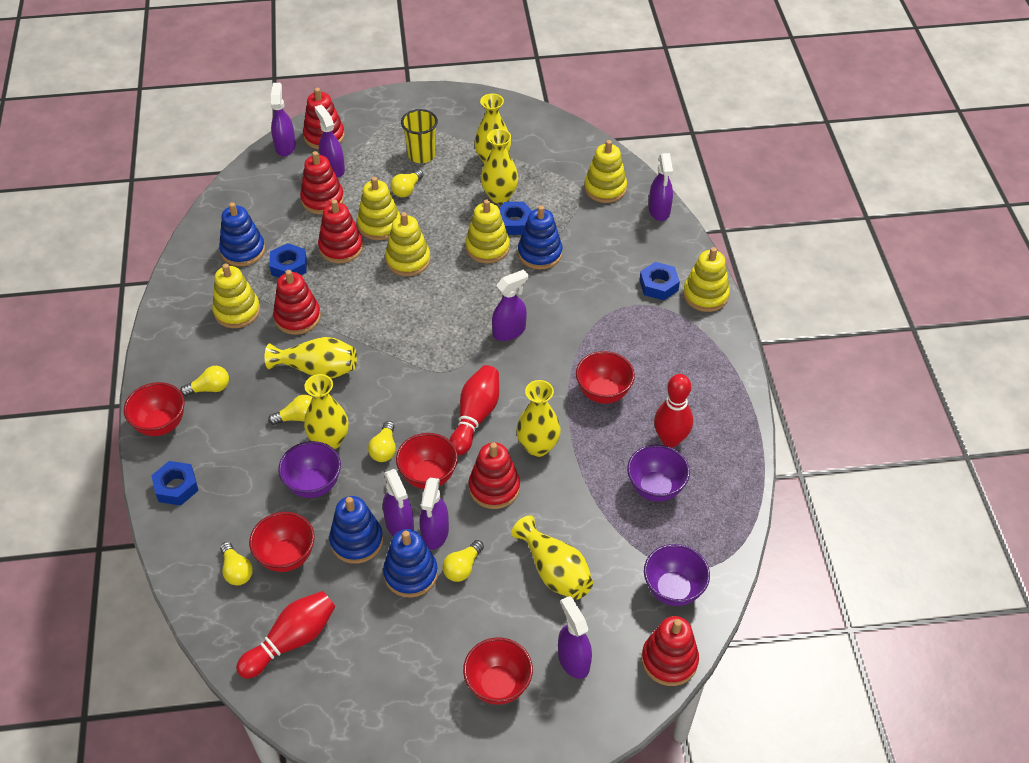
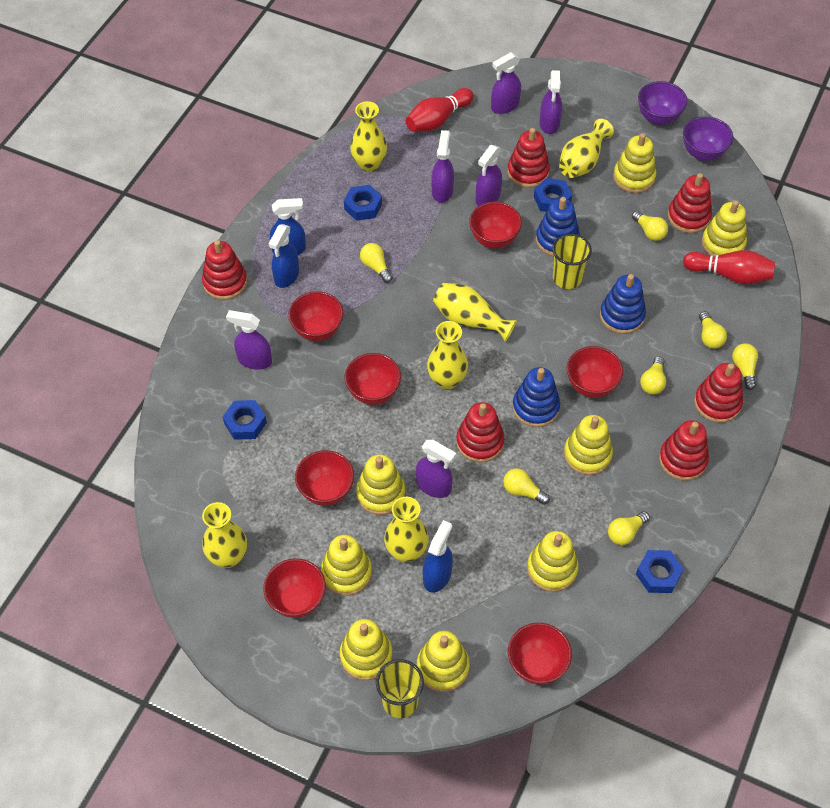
blue spray bottle: 0 -> 3
blue stacking toy: 4 -> 3
purple bowl: 3 -> 2
purple spray bottle: 7 -> 6
red bowl: 5 -> 7
red bowling pin: 3 -> 2
yellow cup: 1 -> 2
yellow light bulb: 6 -> 7
yellow stacking toy: 6 -> 8

